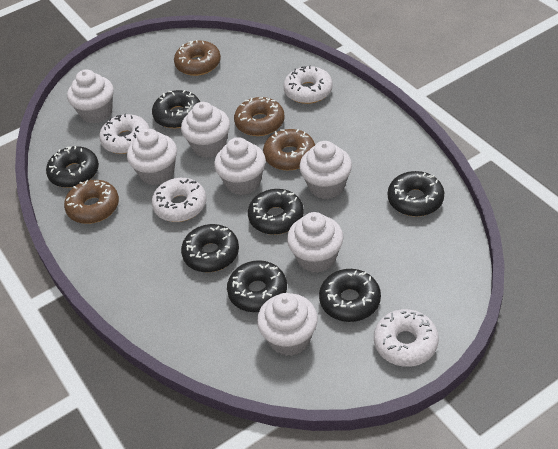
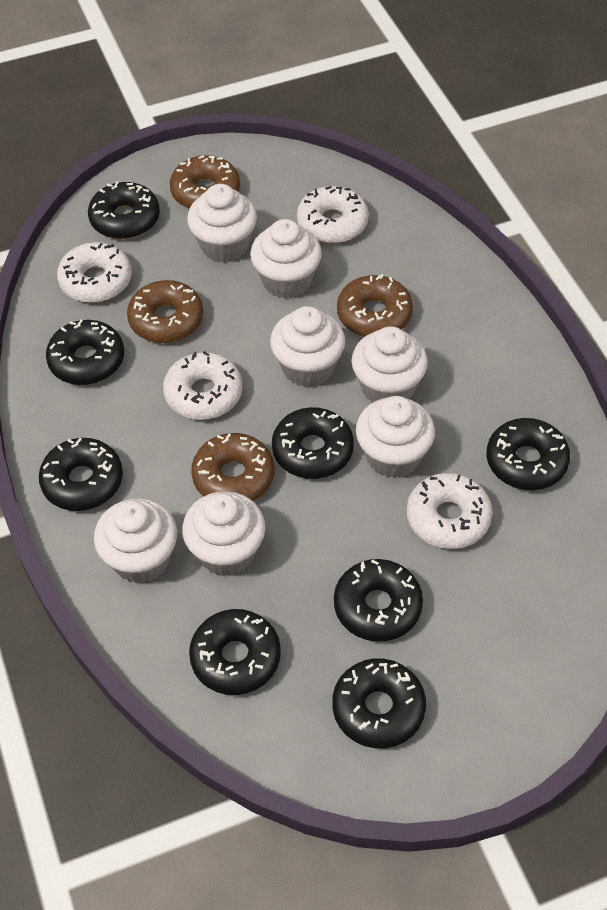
black donut: 7 -> 8

